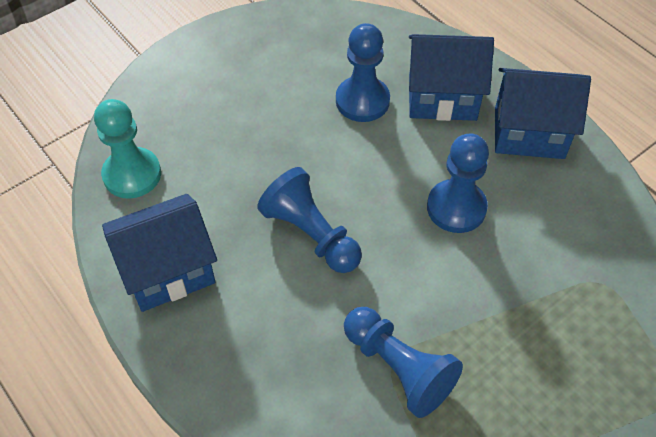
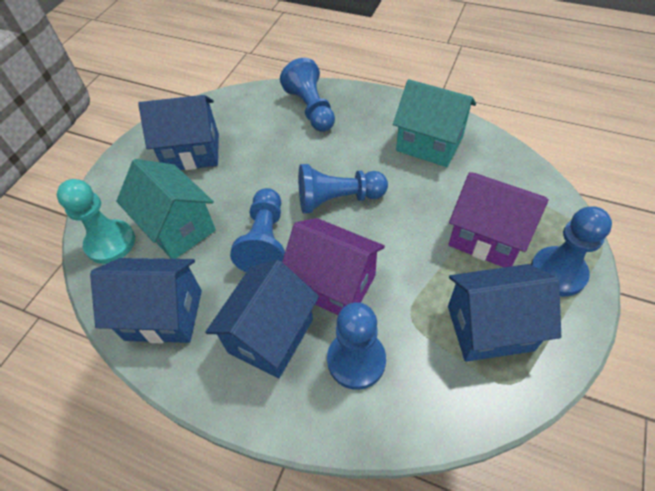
blue house: 3 -> 4
blue pawn: 4 -> 5
purple house: 0 -> 2
turquoise house: 0 -> 2

